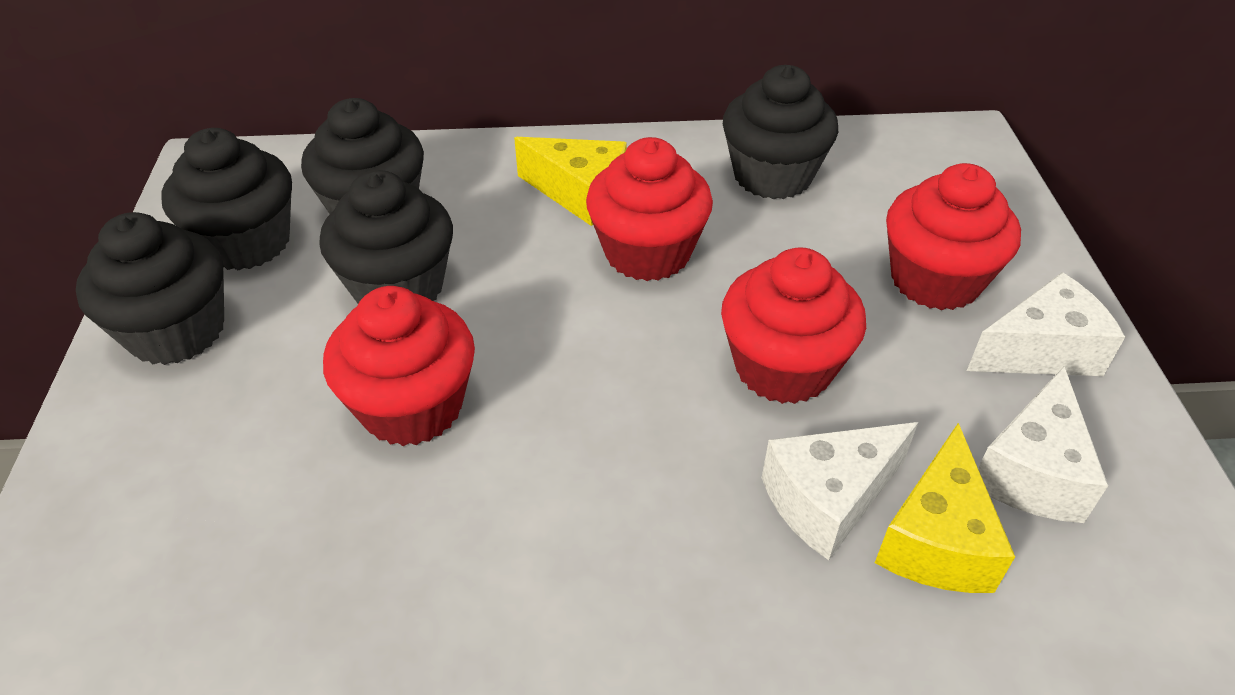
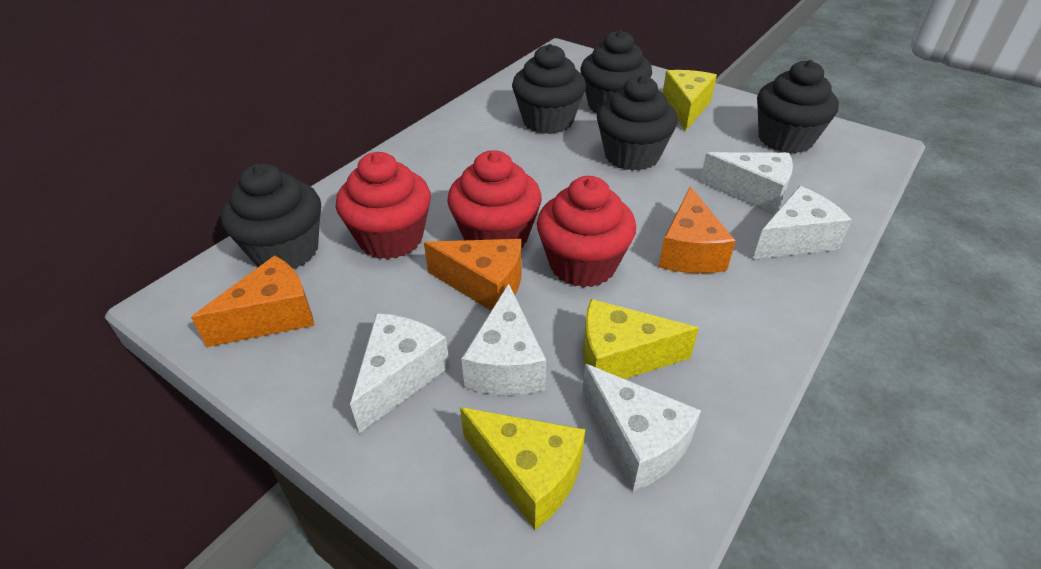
orange cheese: 0 -> 3
red cupcake: 4 -> 3
white cheese: 3 -> 5
yellow cheese: 2 -> 3

